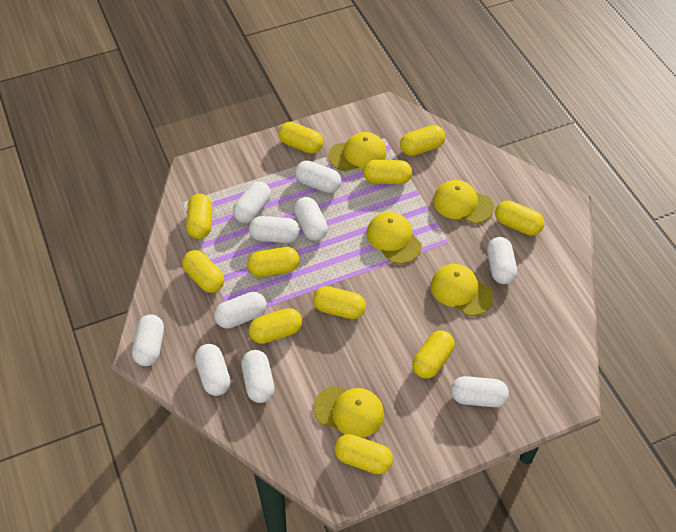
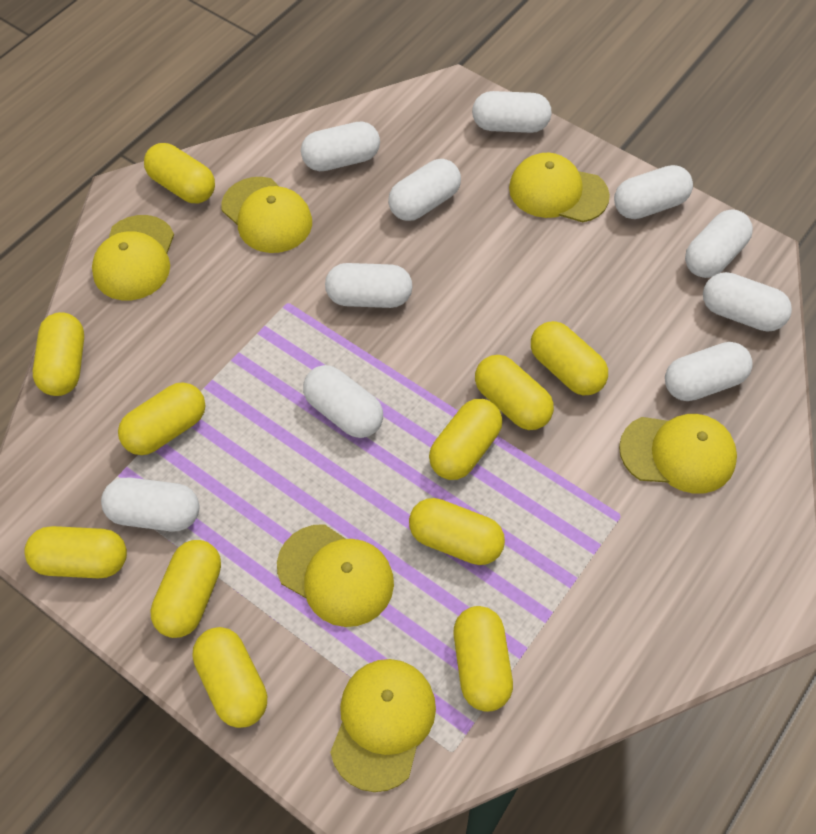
yellow cap: 5 -> 6

